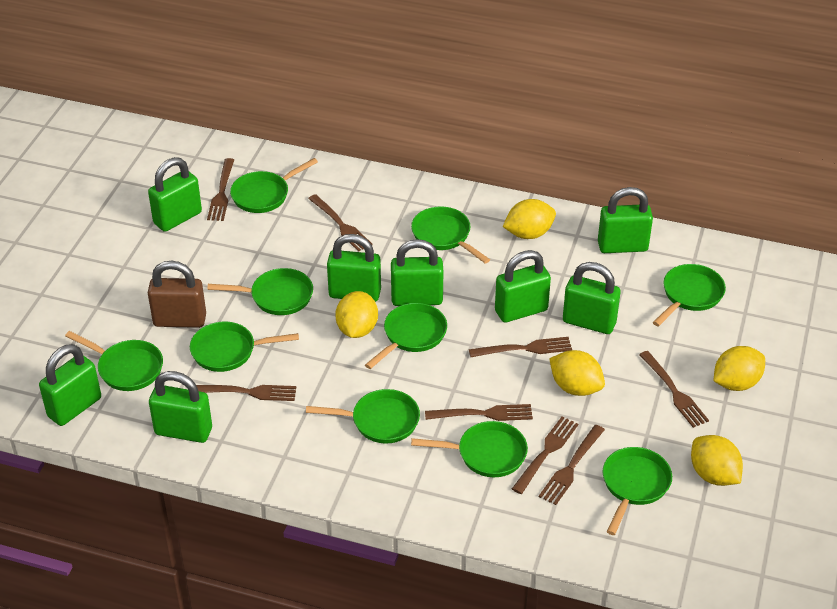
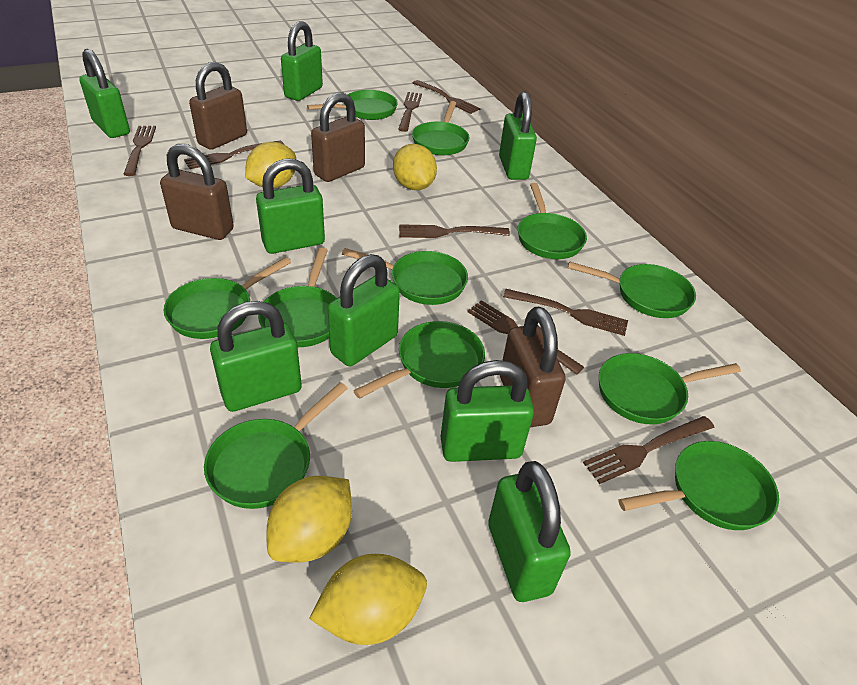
brown padlock: 1 -> 4
green pan: 10 -> 11
yellow lemon: 5 -> 4

